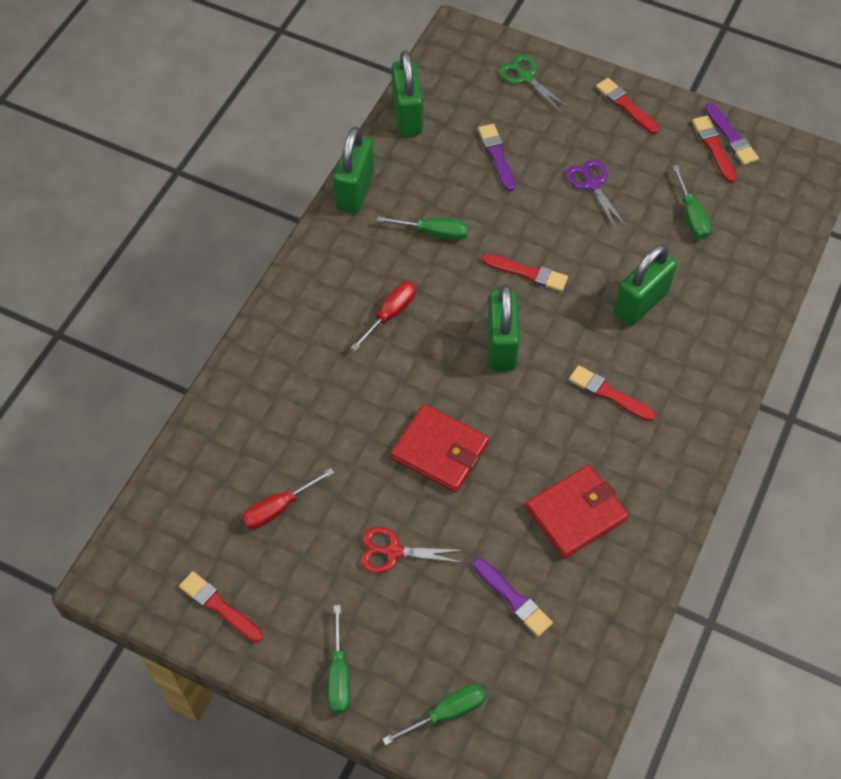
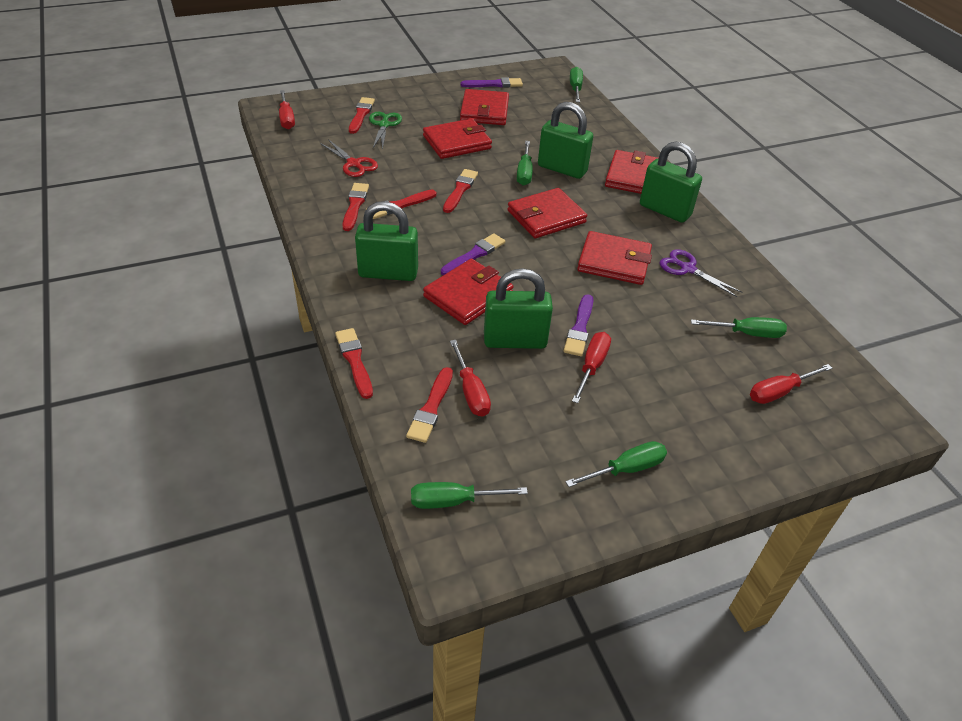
green screwdriver: 4 -> 5
red brush: 5 -> 6
red screwdriver: 2 -> 4
red wallet: 2 -> 6

